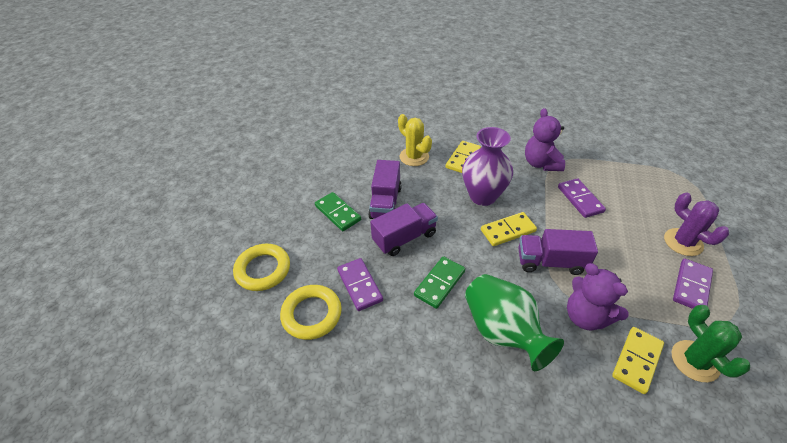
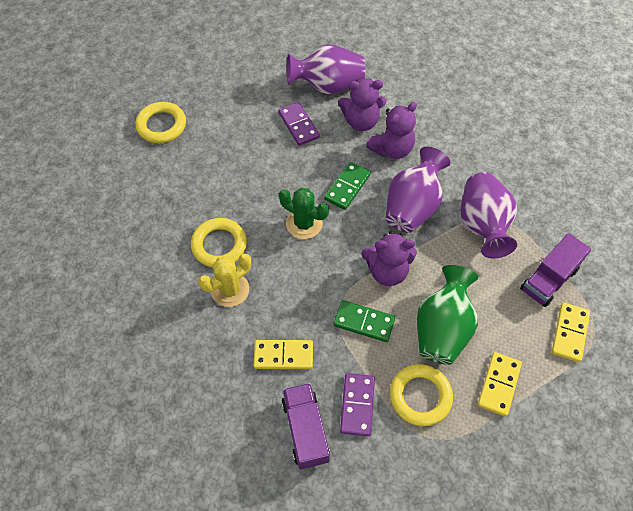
purple cactus: 1 -> 0
purple domino: 3 -> 2
purple teddy bear: 2 -> 3
purple truck: 3 -> 2
purple vase: 1 -> 3
yellow ring: 2 -> 3

